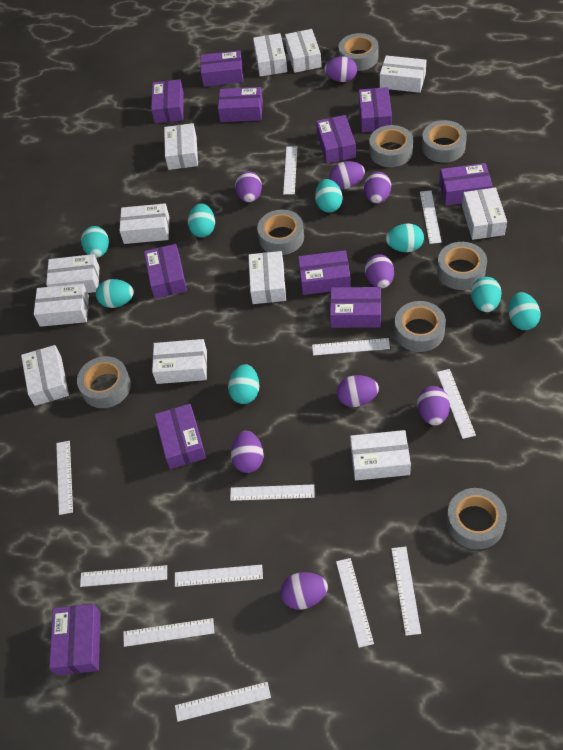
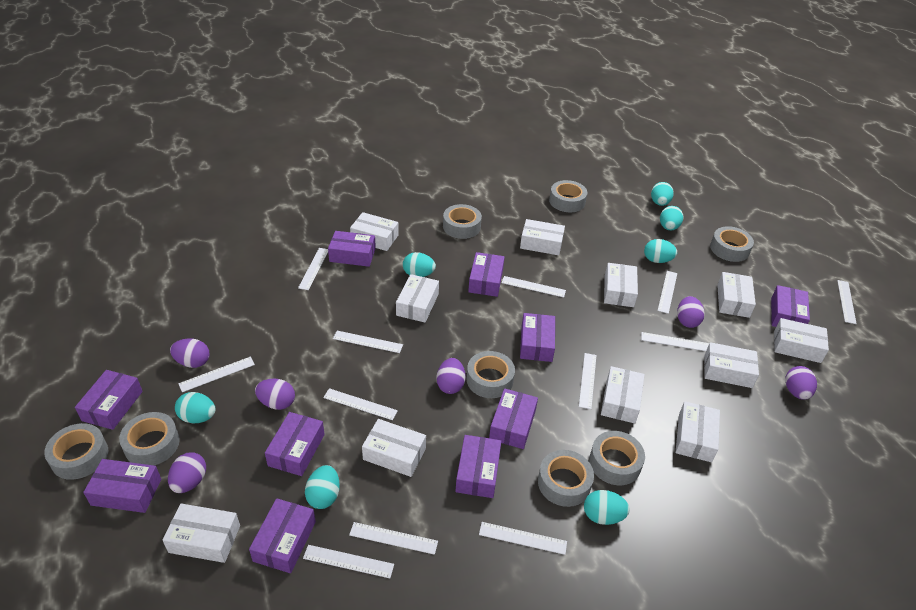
purple box: 11 -> 10
purple egg: 9 -> 6
turquoise egg: 8 -> 7
white box: 12 -> 11

